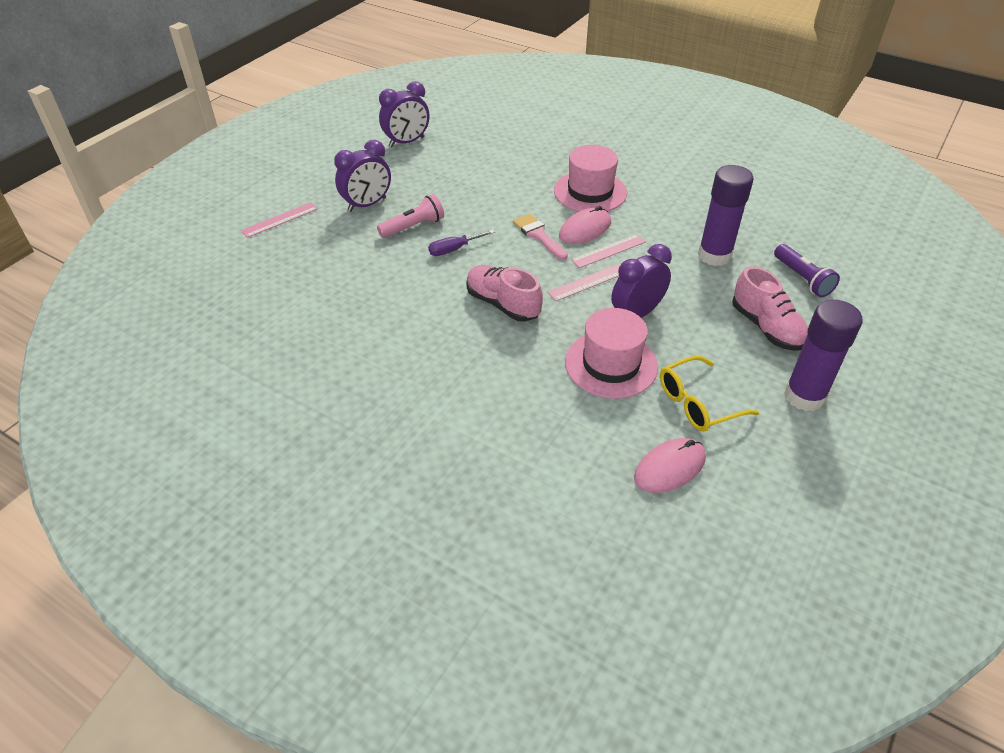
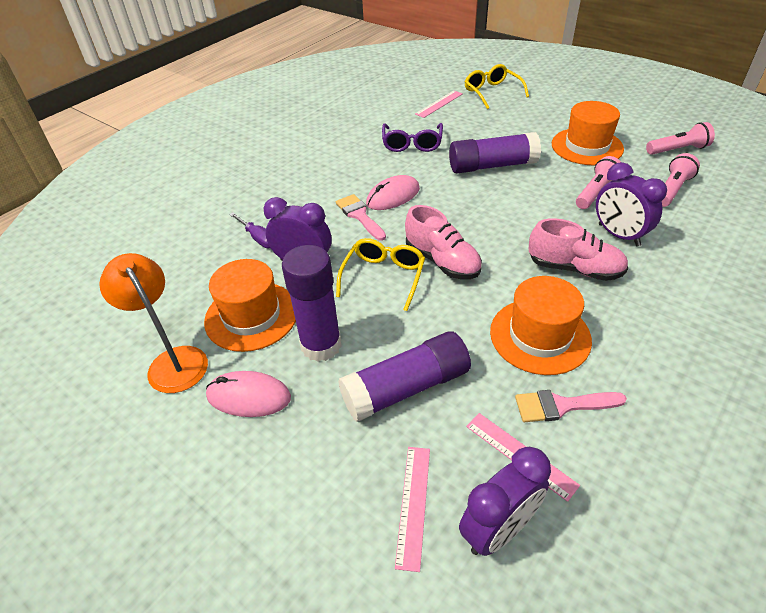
orange hat: 0 -> 3
orange lamp: 0 -> 1
pink brush: 1 -> 2
pink flashlight: 1 -> 3
pink hat: 2 -> 0
purple flashlight: 1 -> 0
purple glasses: 0 -> 1
purple glue stick: 2 -> 3
yellow glasses: 1 -> 2

